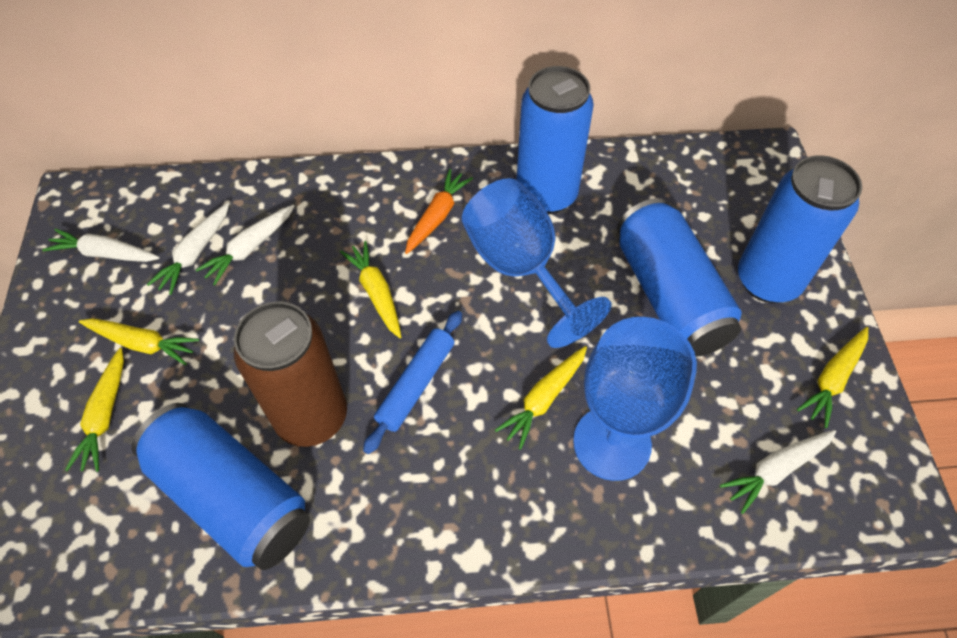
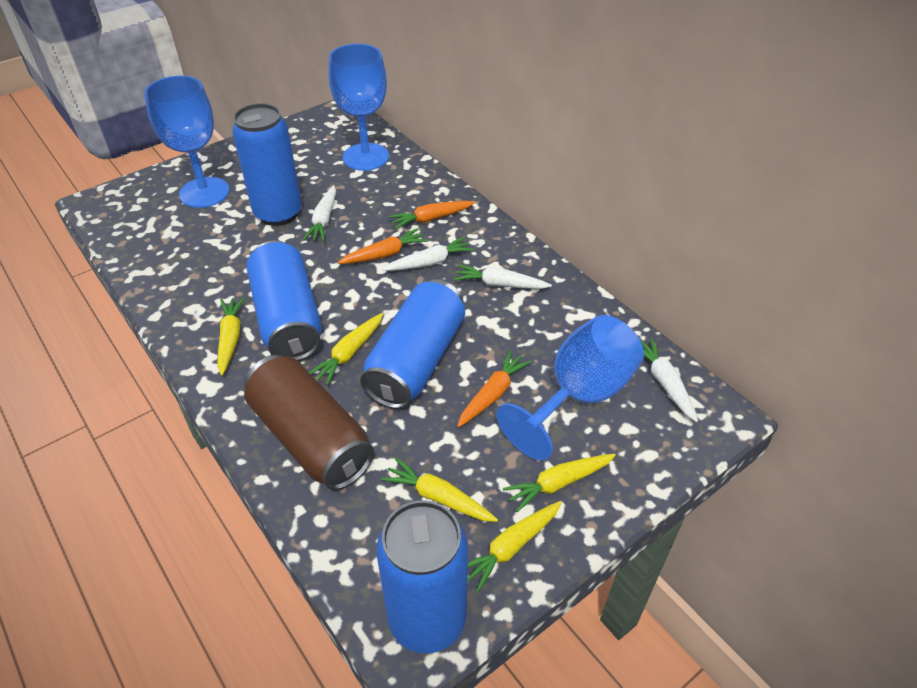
blue goblet: 2 -> 3
blue rolling pin: 1 -> 0
orange carrot: 1 -> 3

